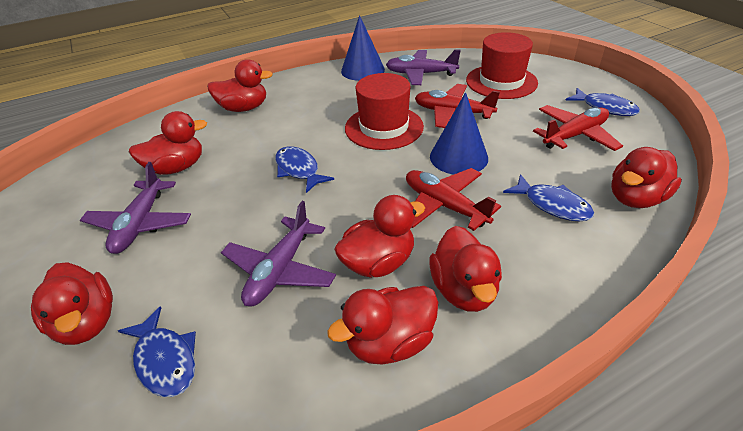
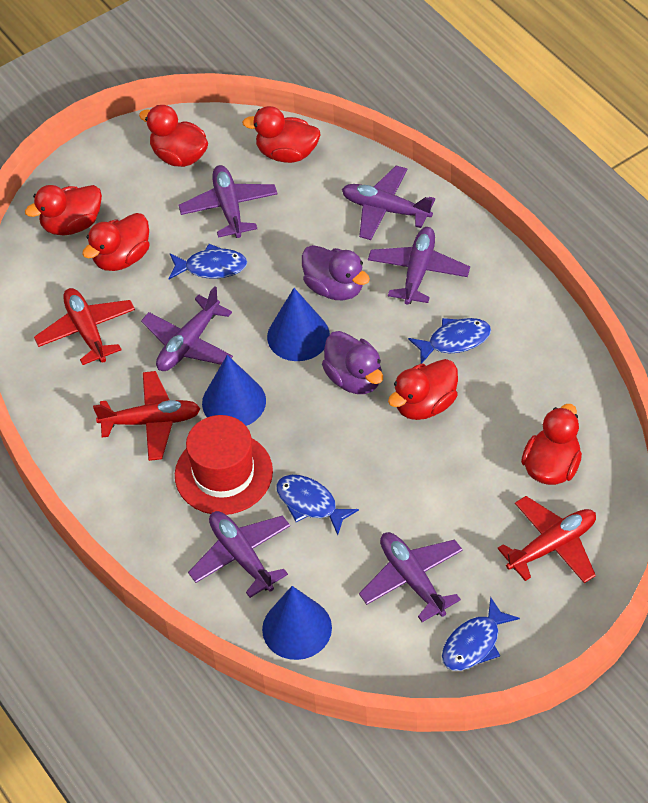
blue cone: 2 -> 3
purple duck: 0 -> 2
purple plane: 3 -> 6
red duck: 7 -> 6
red hat: 2 -> 1

